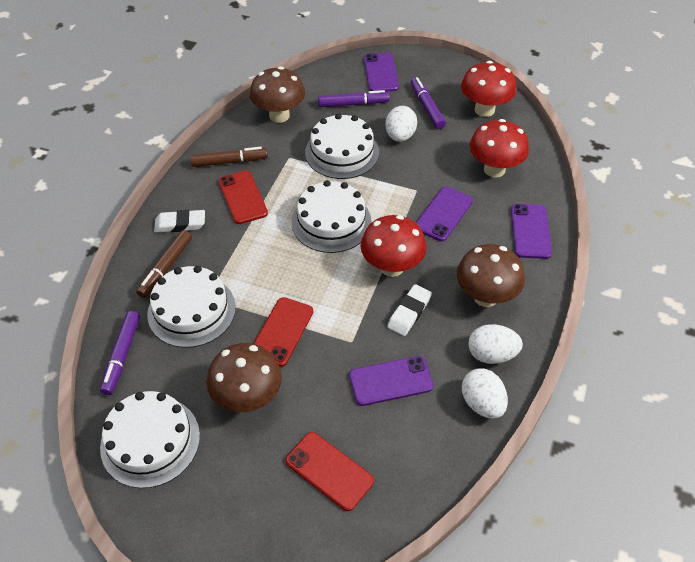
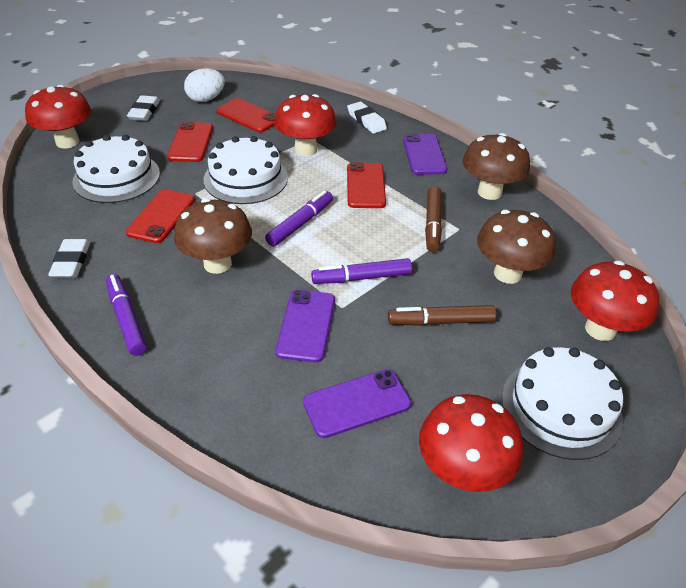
purple phone: 4 -> 3
red mushroom: 3 -> 4
red phone: 3 -> 4
white cake: 4 -> 3
white egg: 3 -> 1
white eraser: 2 -> 3

